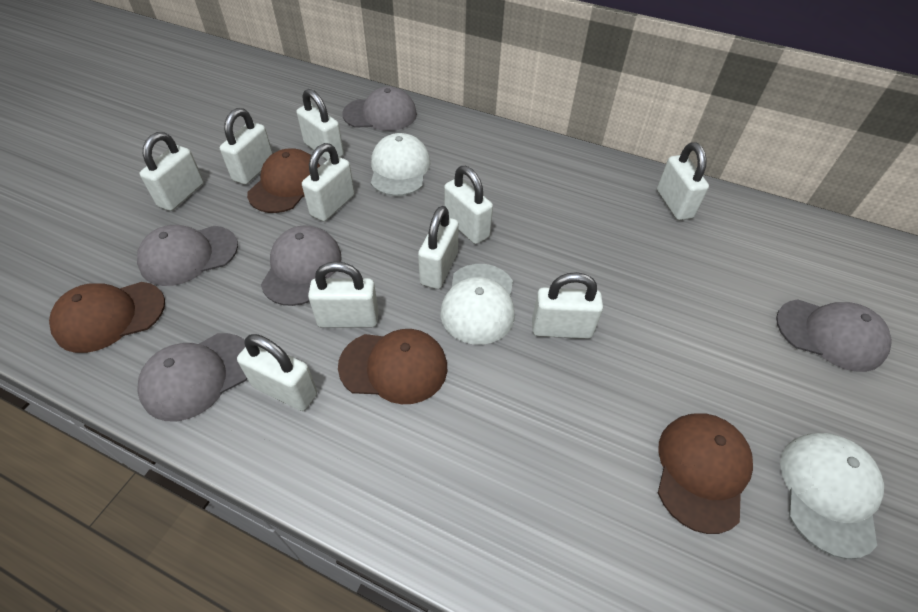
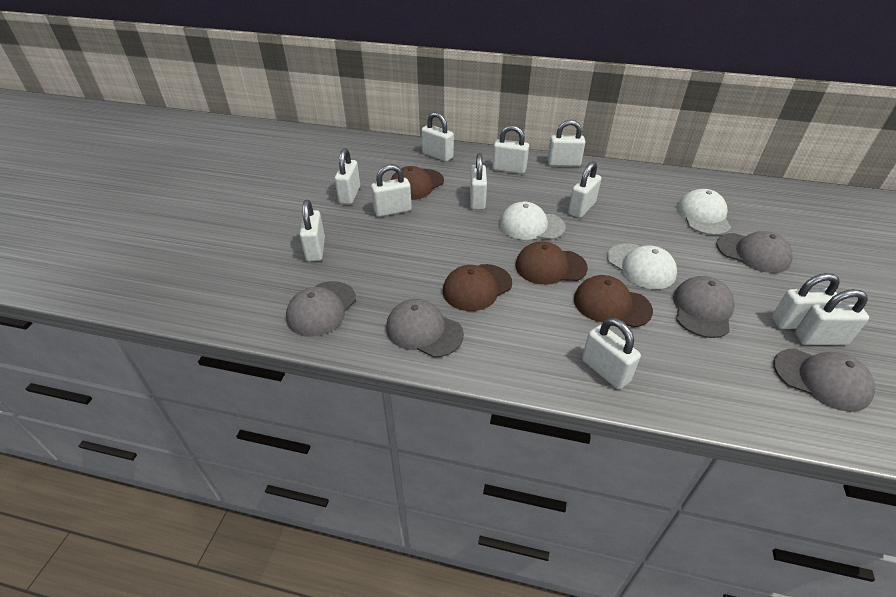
white padlock: 10 -> 11

